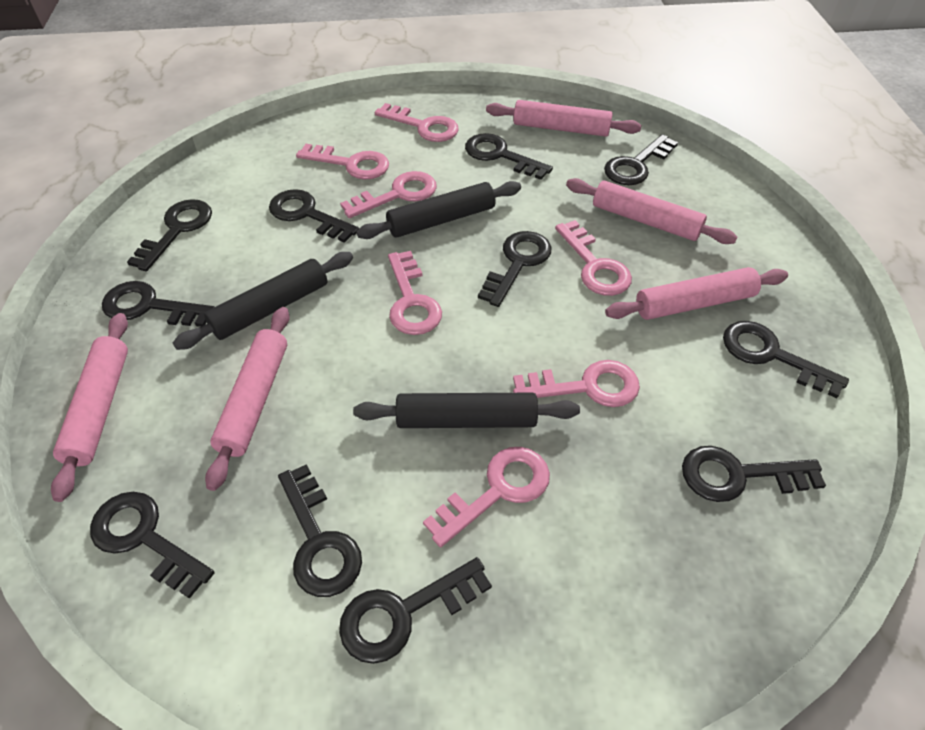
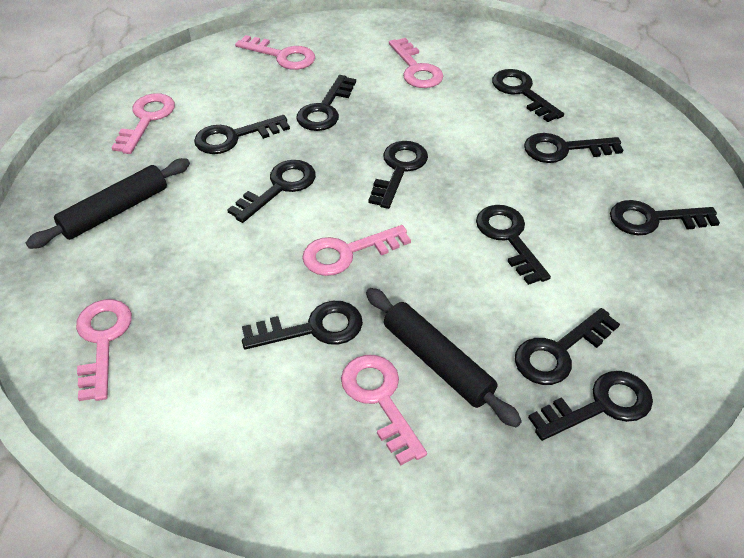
black rolling pin: 3 -> 2
pink key: 7 -> 6
pink rolling pin: 5 -> 0

